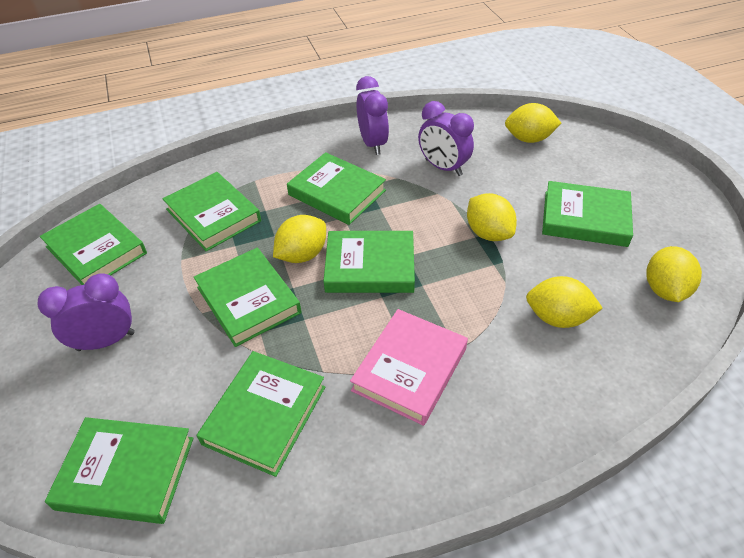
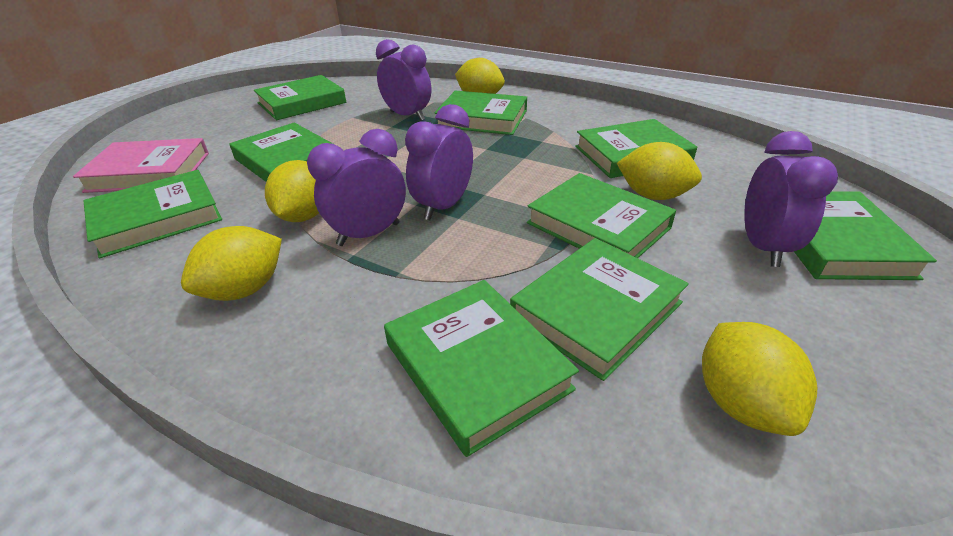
green book: 8 -> 9
purple clock: 3 -> 4

